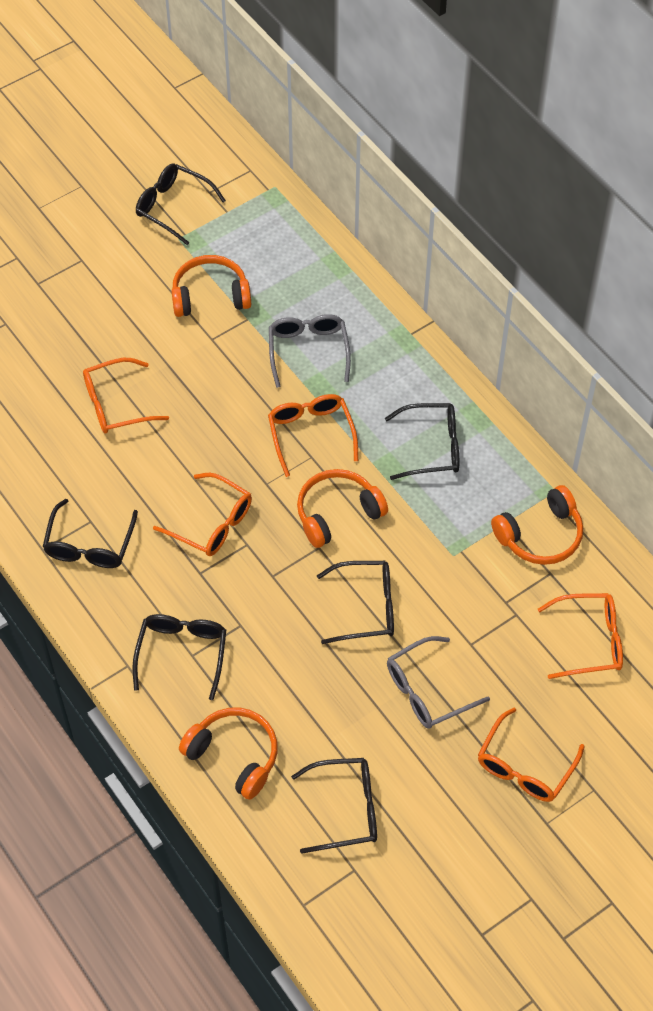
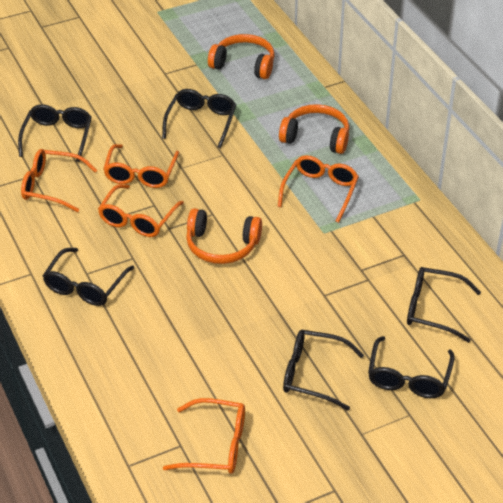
grey glasses: 2 -> 0
orange headphones: 4 -> 3

